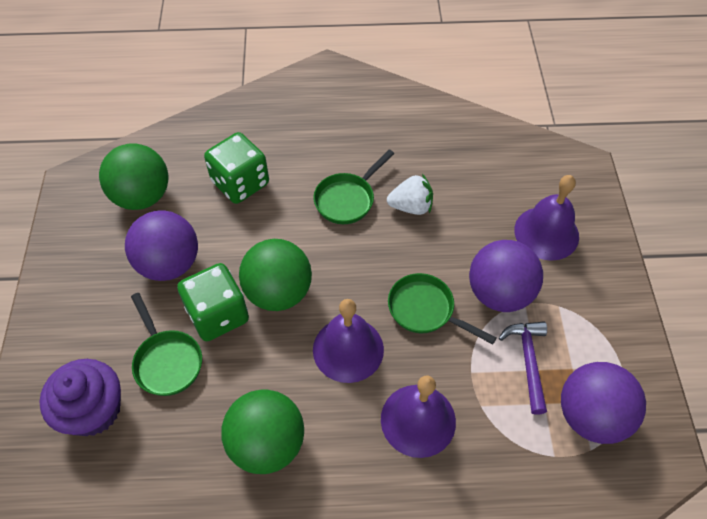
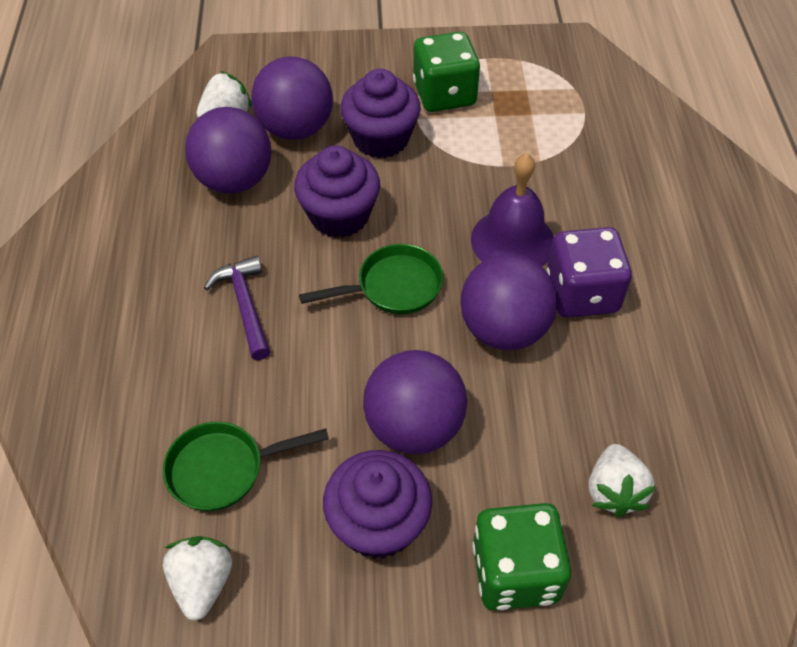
green ball: 3 -> 0
green pan: 3 -> 2
purple ball: 3 -> 4
purple bell: 3 -> 1
purple cupcake: 1 -> 3
purple dice: 0 -> 1
white strawberry: 1 -> 3

